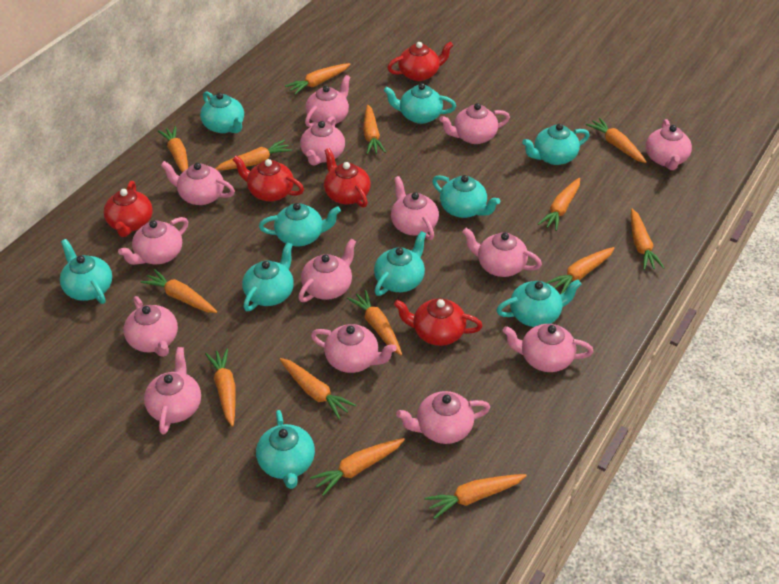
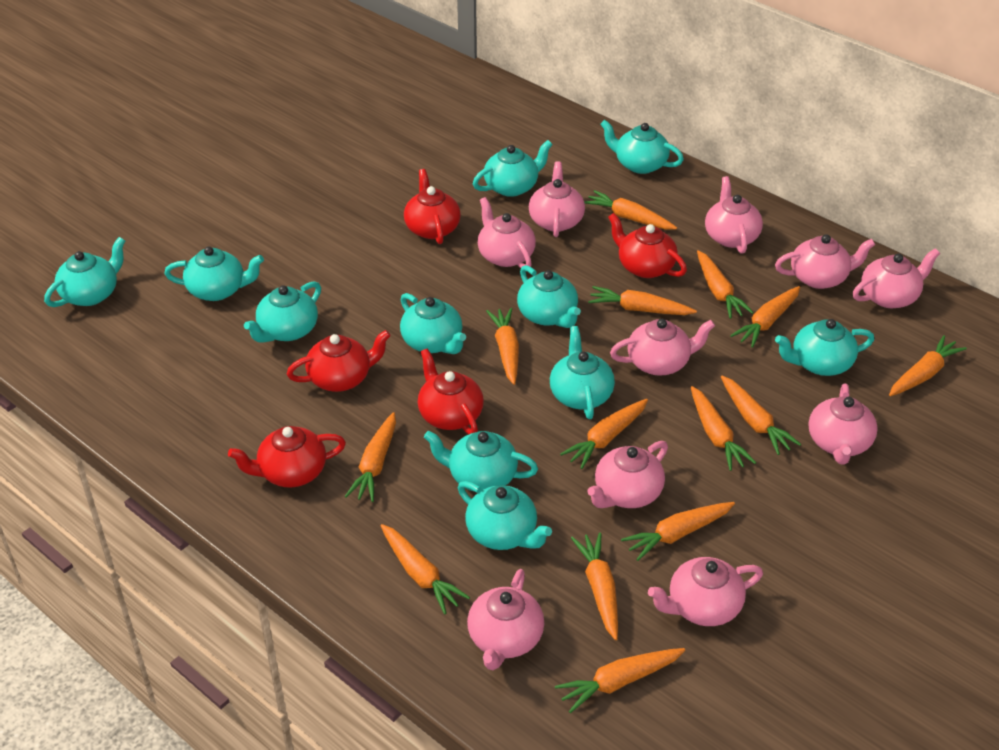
pink teapot: 14 -> 10
turquoise teapot: 10 -> 11

